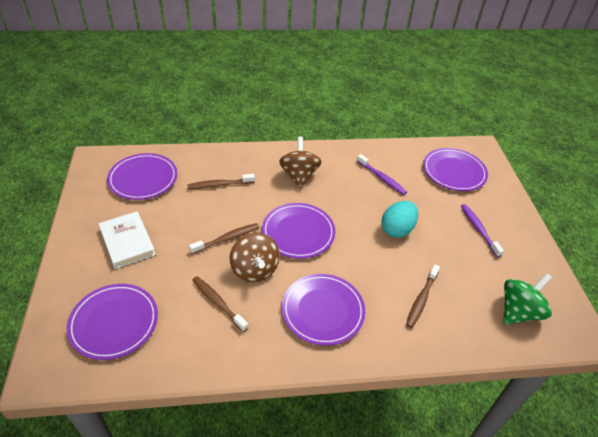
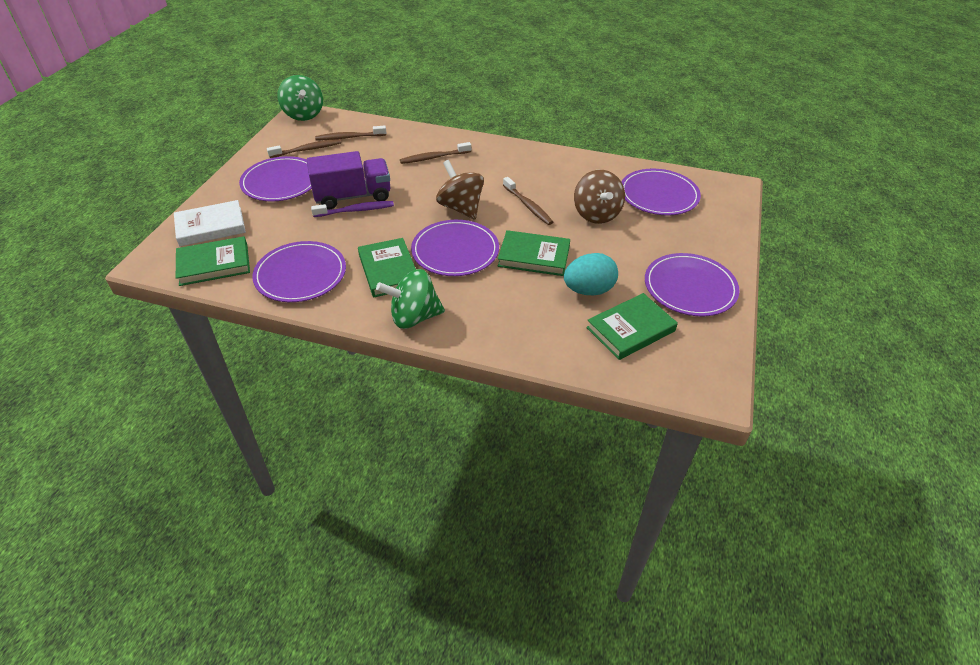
green book: 0 -> 4
green spinning top: 1 -> 2
purple toothbrush: 2 -> 1
purple truck: 0 -> 1

